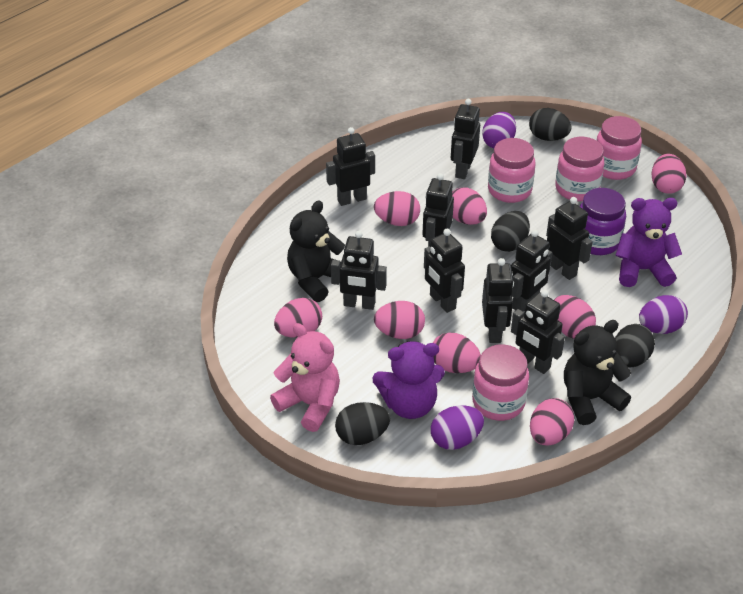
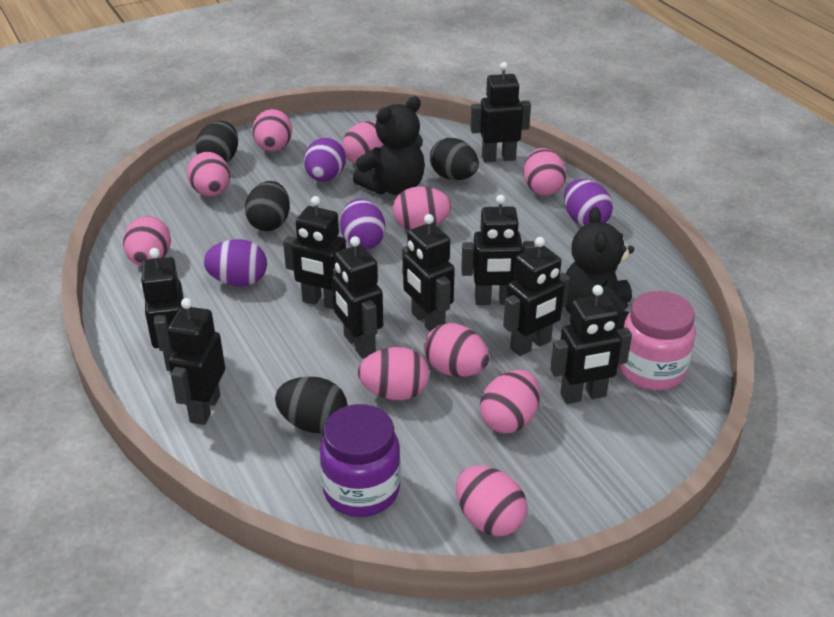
pink egg: 8 -> 10
pink jar: 4 -> 1
pink teddy bear: 1 -> 0
purple egg: 3 -> 4
purple teddy bear: 2 -> 0

